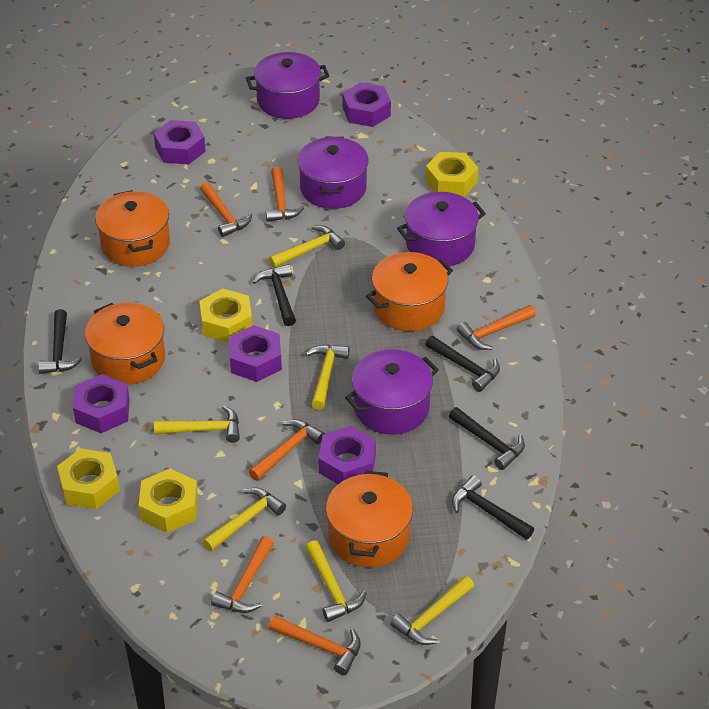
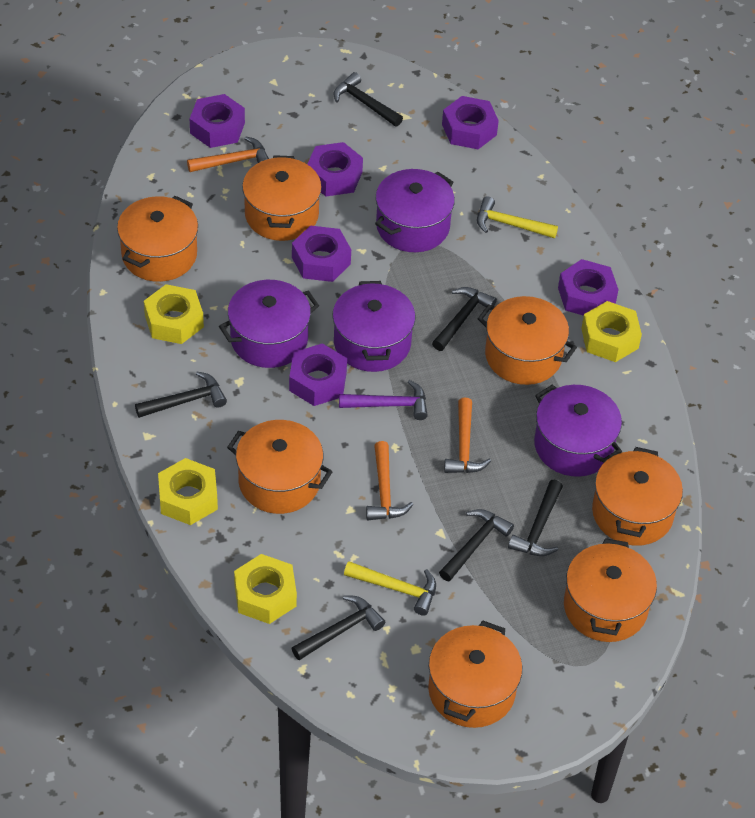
black hammer: 5 -> 6
orange hammer: 6 -> 3
orange pot: 4 -> 7
purple hammer: 0 -> 1
purple nut: 5 -> 6
yellow hammer: 6 -> 2

